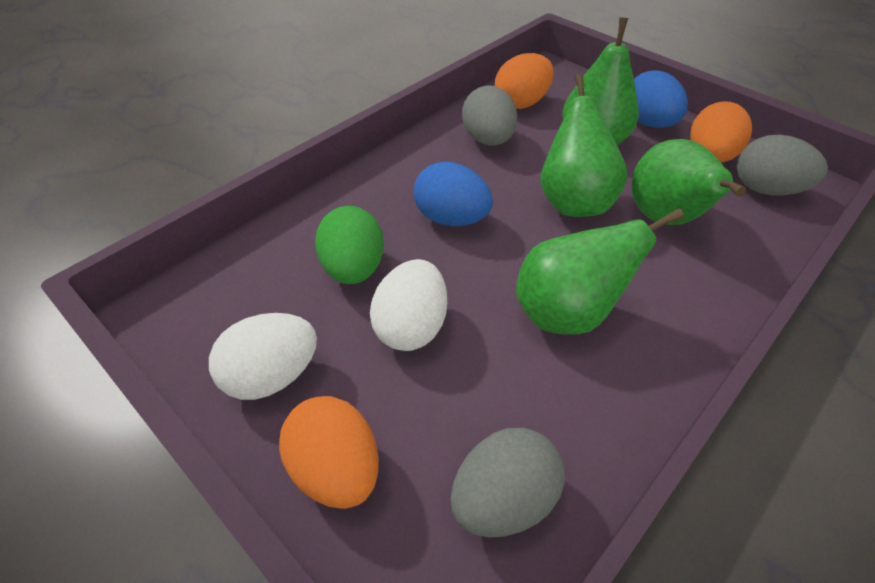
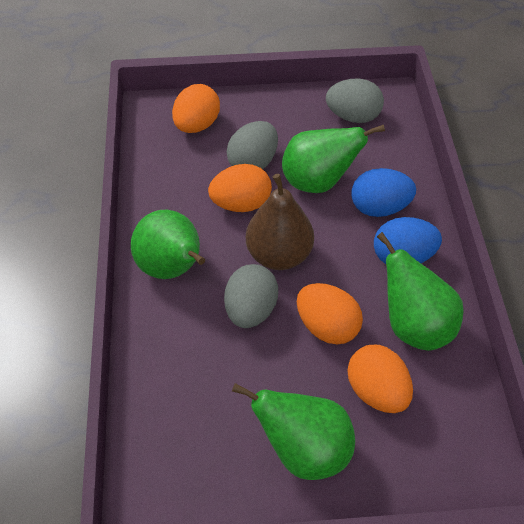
brown pear: 0 -> 1
green egg: 1 -> 0
orange egg: 3 -> 4
white egg: 2 -> 0

